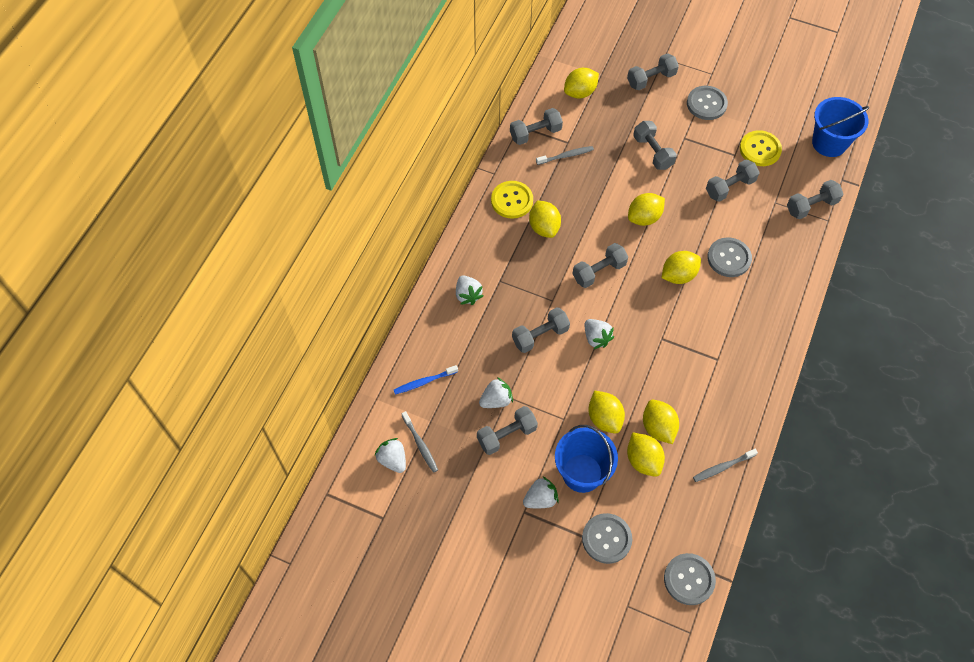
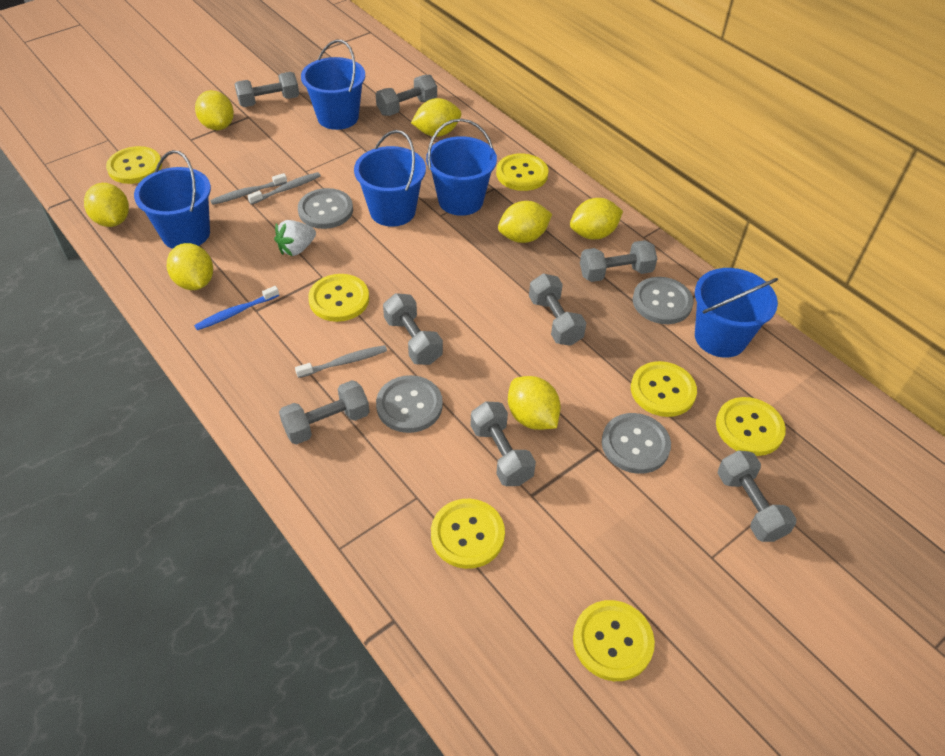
blue bucket: 2 -> 5
white strawberry: 5 -> 1
yellow button: 2 -> 7

